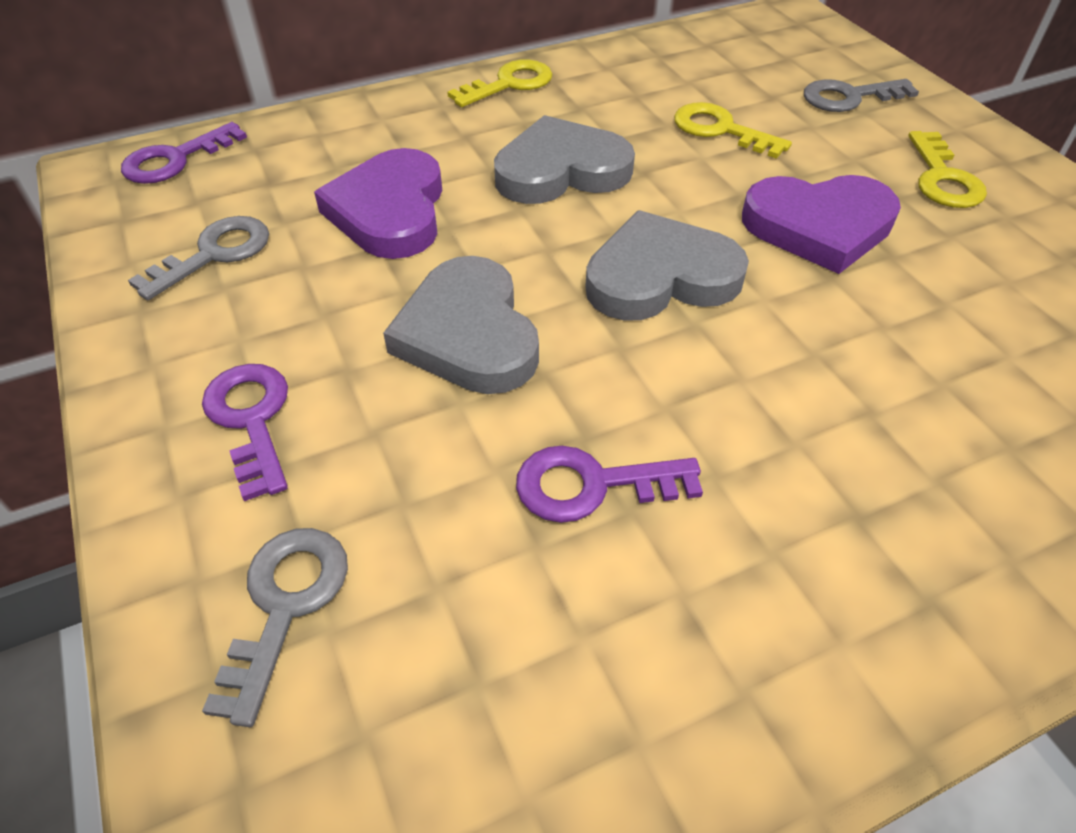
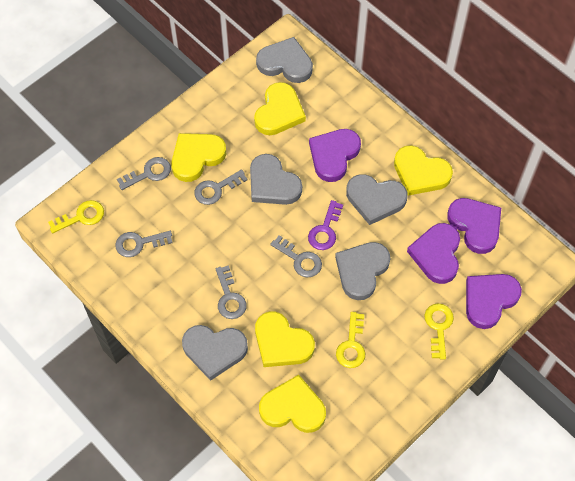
grey heart: 3 -> 5
grey key: 3 -> 5
purple heart: 2 -> 4
purple key: 3 -> 1
yellow heart: 0 -> 5

